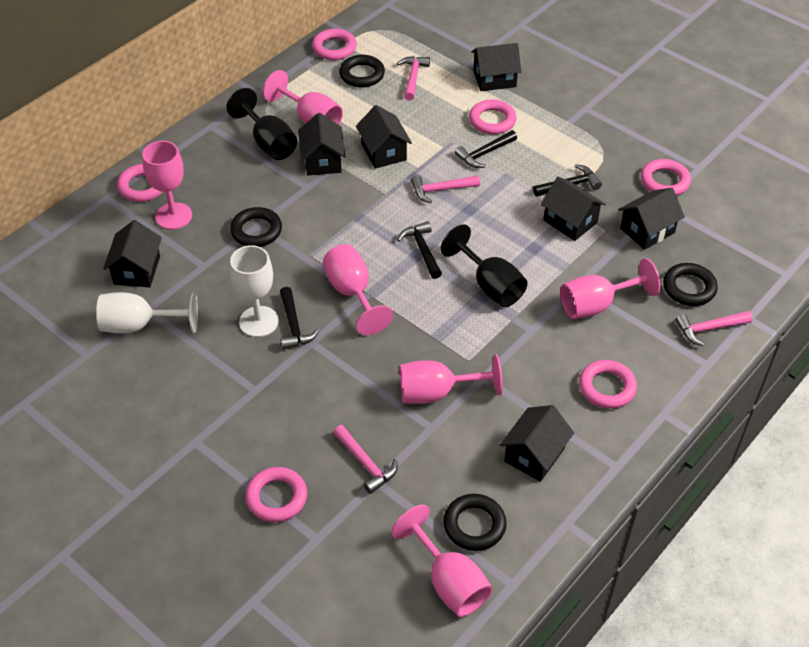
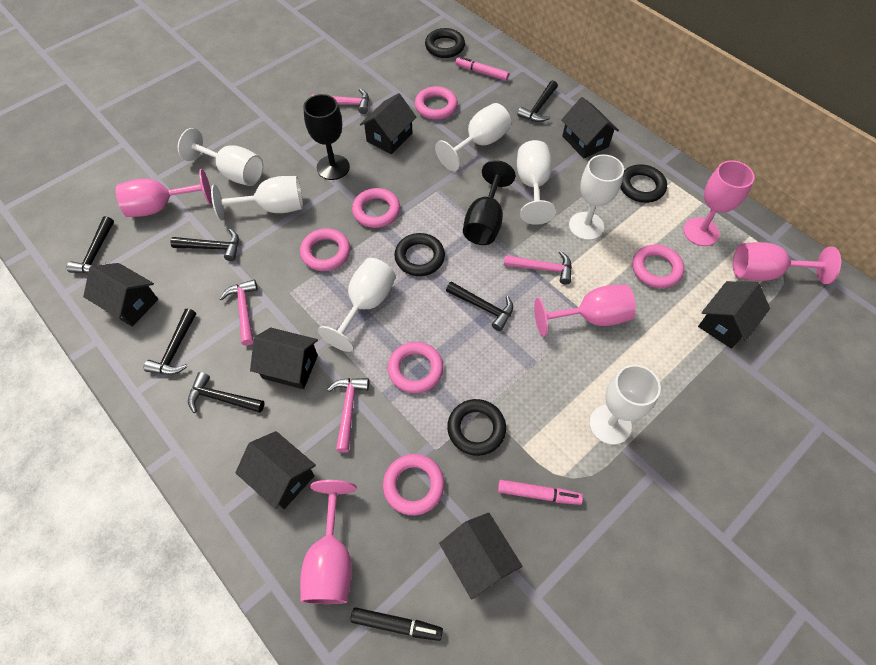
black hammer: 4 -> 6
black marker: 0 -> 1
pink goblet: 6 -> 5
pink marker: 0 -> 2
white goblet: 2 -> 7

